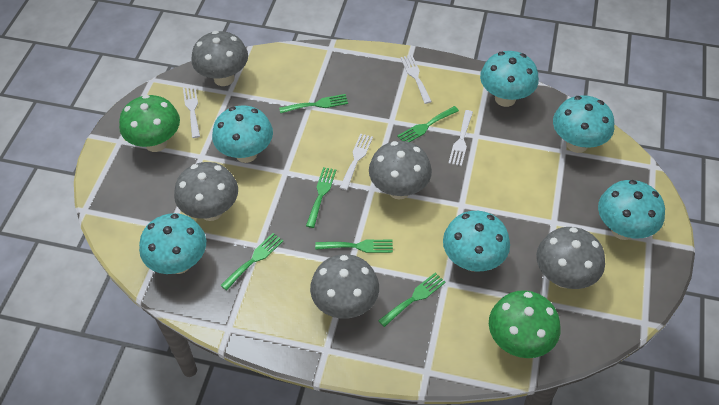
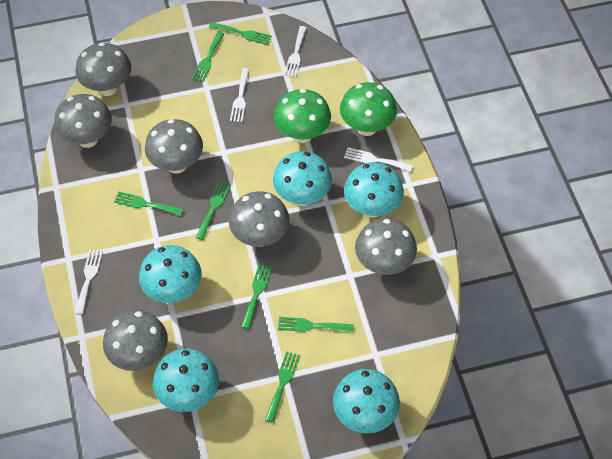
green fork: 6 -> 7
grey mushroom: 5 -> 6
turquoise mushroom: 6 -> 5

